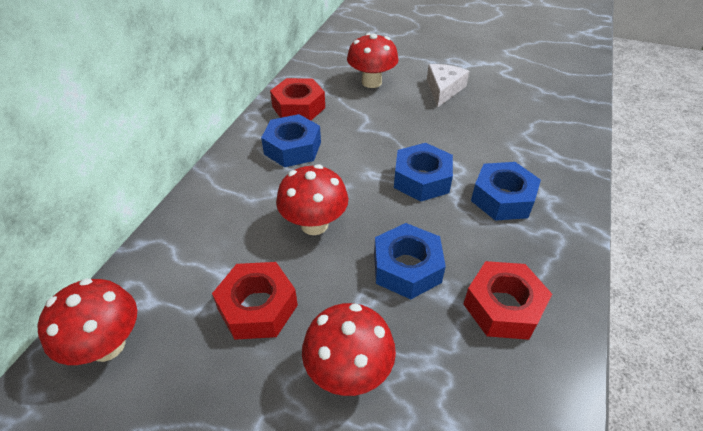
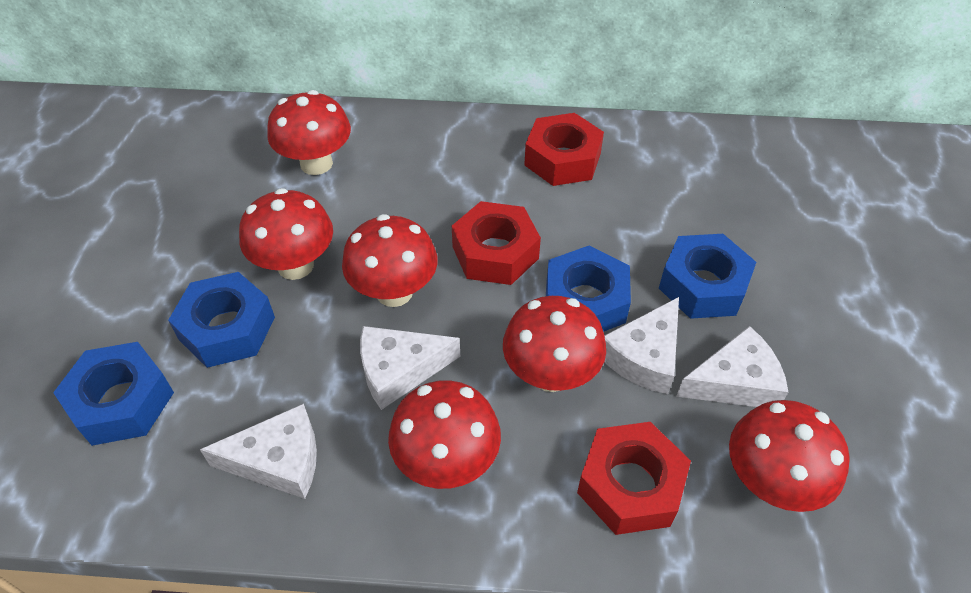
red mushroom: 4 -> 6
white cheese: 1 -> 4

